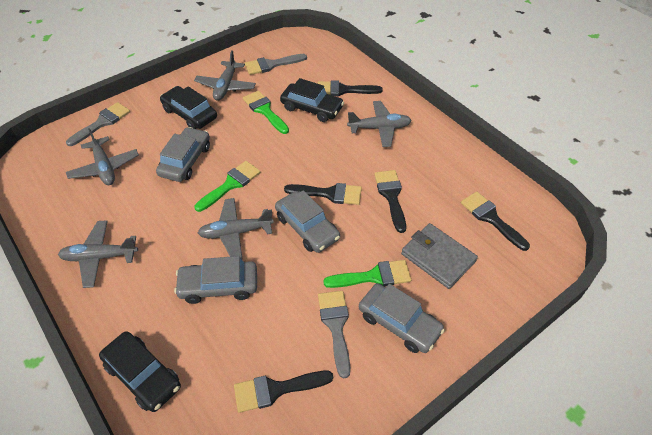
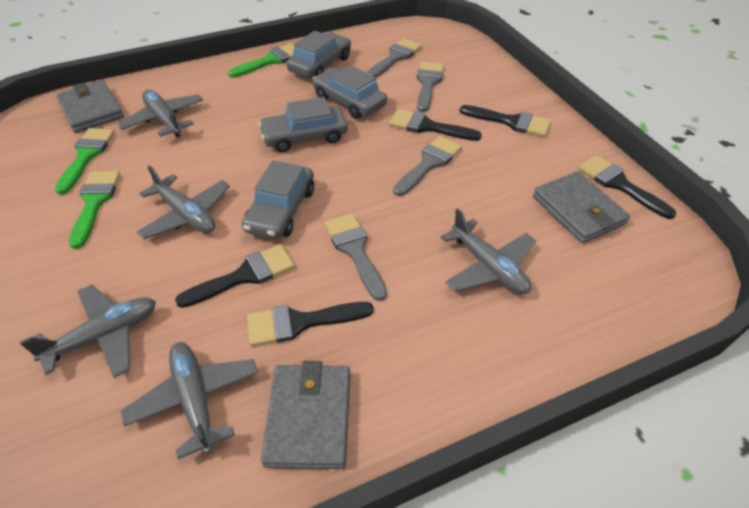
black car: 3 -> 0
grey brush: 3 -> 4
grey wallet: 1 -> 3

